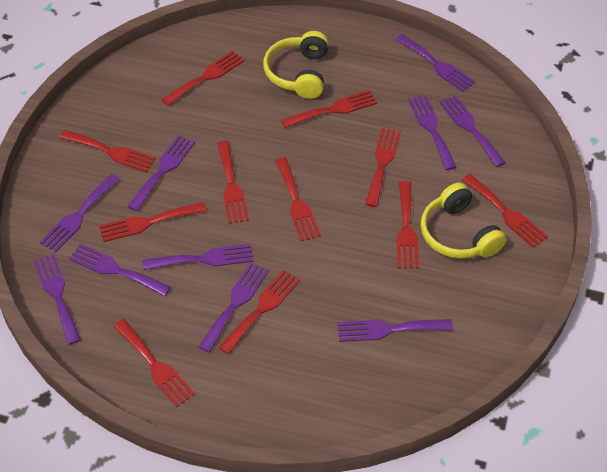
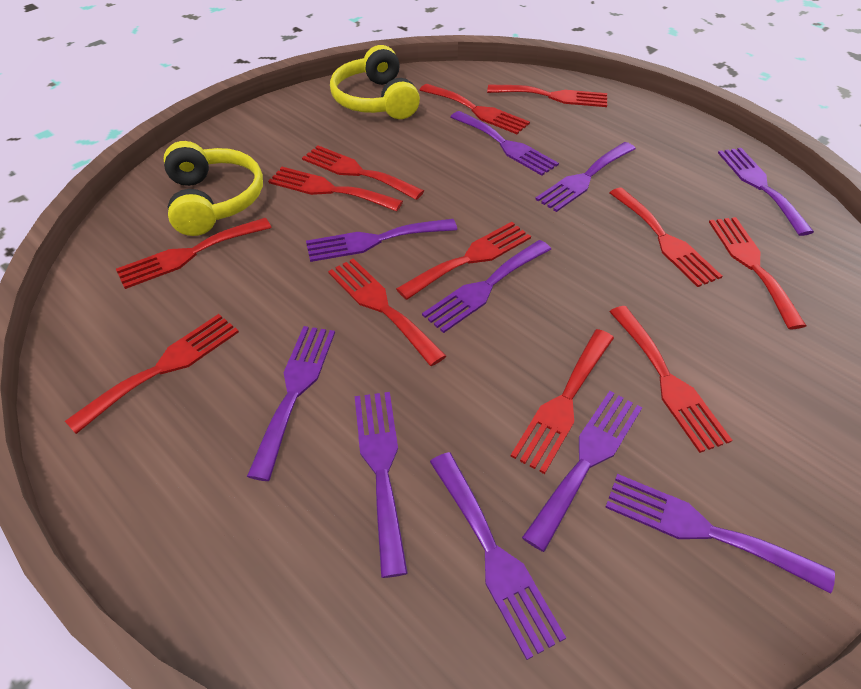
red fork: 11 -> 12

